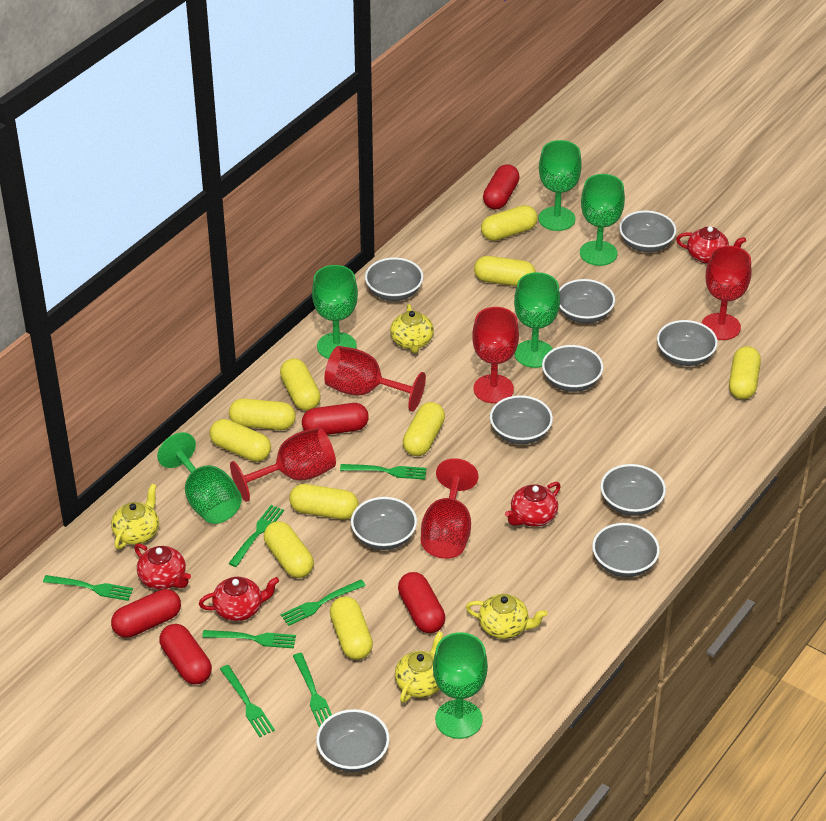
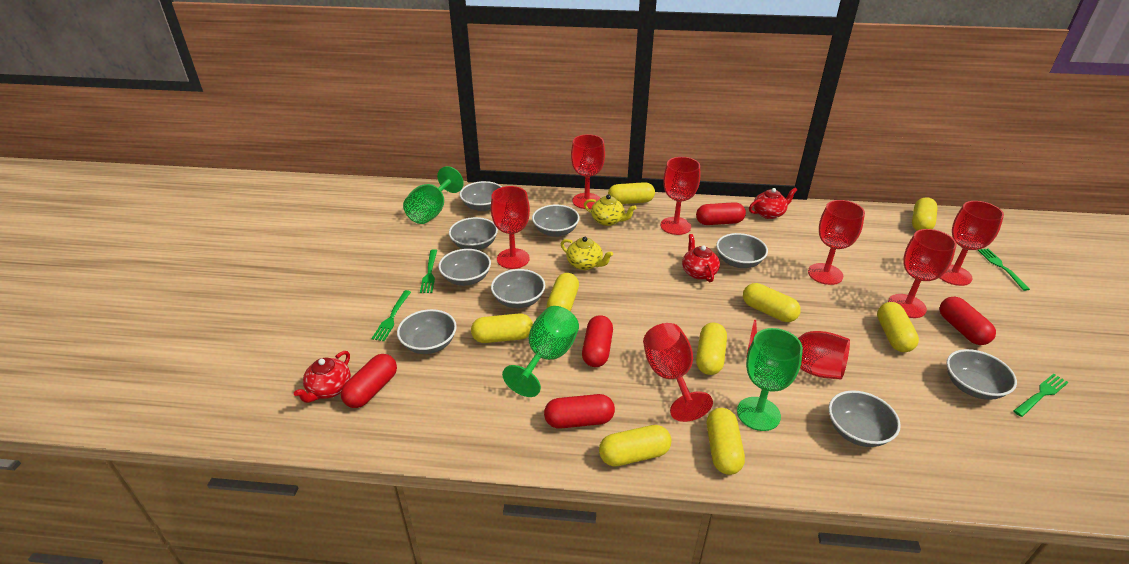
green fork: 7 -> 4
green goblet: 6 -> 3
grey bowl: 10 -> 9
red goblet: 5 -> 8
red teapot: 4 -> 3
yellow capsule: 10 -> 9
yellow teapot: 4 -> 2

